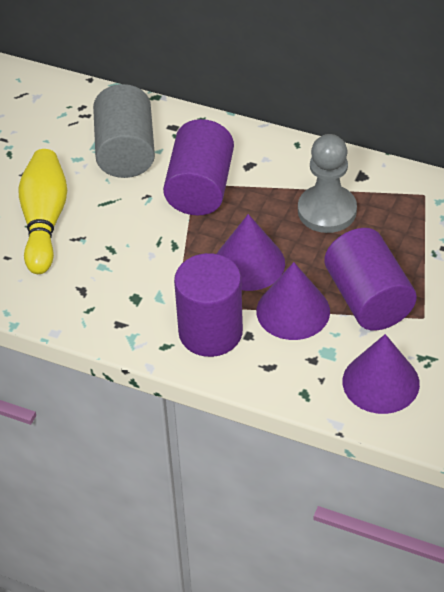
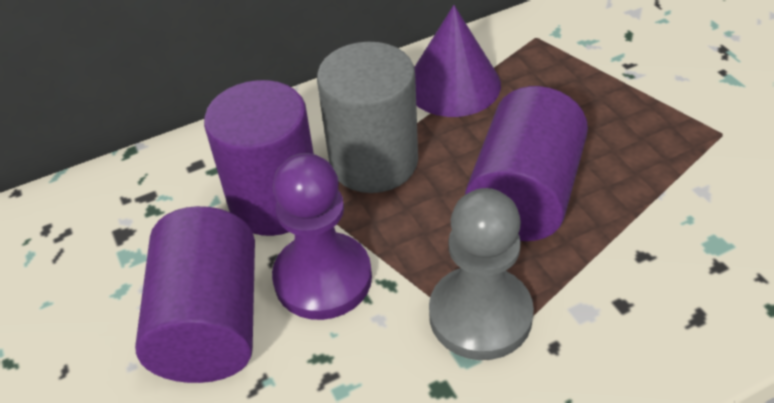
purple cone: 3 -> 1
purple pawn: 0 -> 1
yellow bowling pin: 1 -> 0

